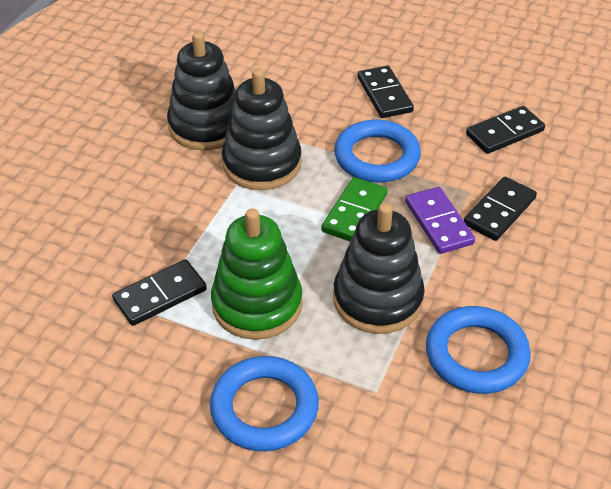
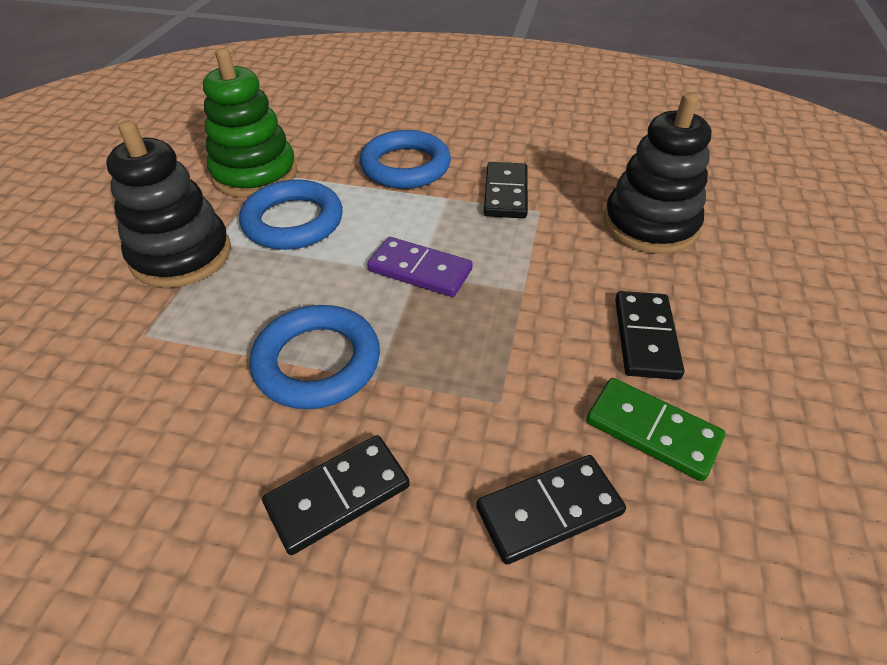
black stacking toy: 3 -> 2

